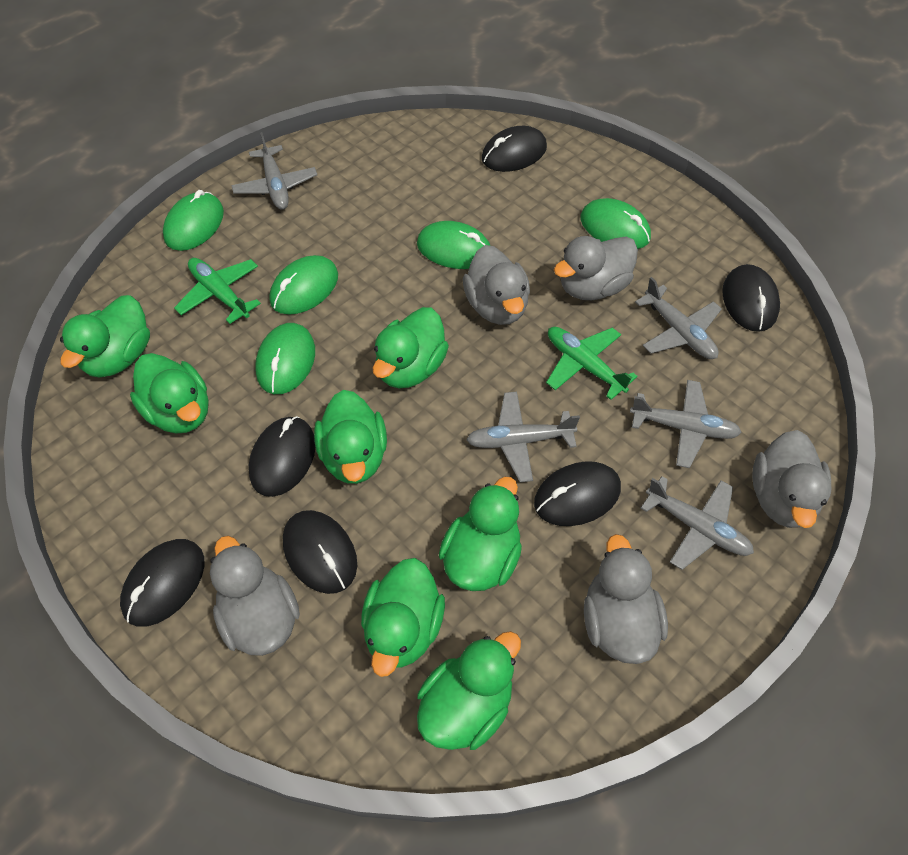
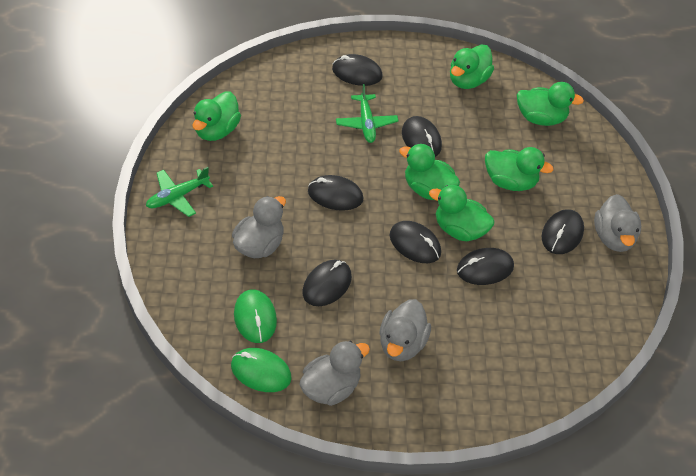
black mouse: 6 -> 7
green duck: 7 -> 6
green mouse: 5 -> 2
grey duck: 5 -> 4
grey plane: 5 -> 0

